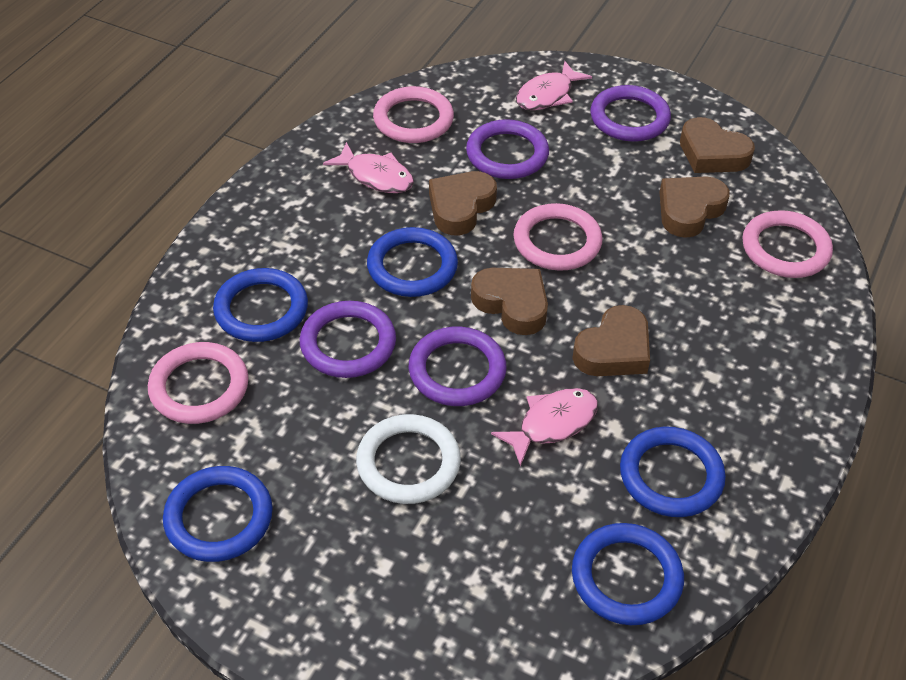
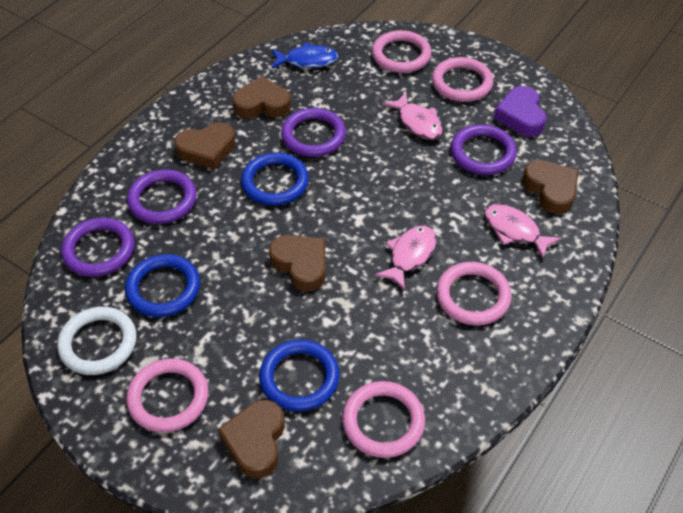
blue fish: 0 -> 1
blue ring: 5 -> 3
pink ring: 4 -> 5
purple heart: 0 -> 1

